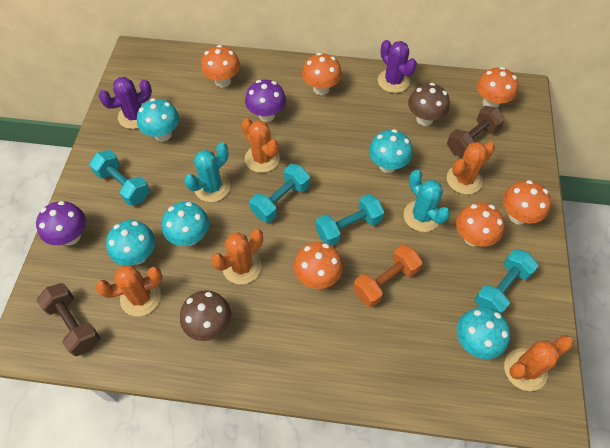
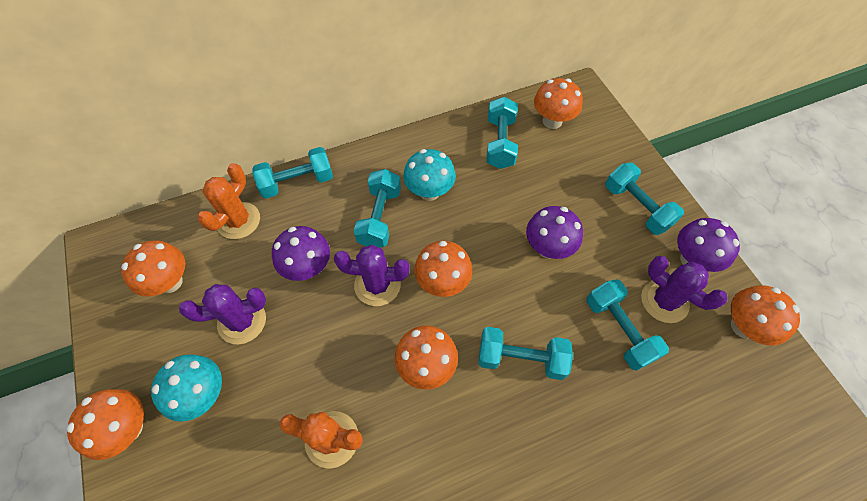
brown dumbbell: 2 -> 0
brown mushroom: 2 -> 0
orange cactus: 5 -> 2
orange dumbbell: 1 -> 0
purple cactus: 2 -> 3
purple mushroom: 2 -> 3
turquoise cactus: 2 -> 0
turquoise dumbbell: 4 -> 6
turquoise mushroom: 5 -> 2

